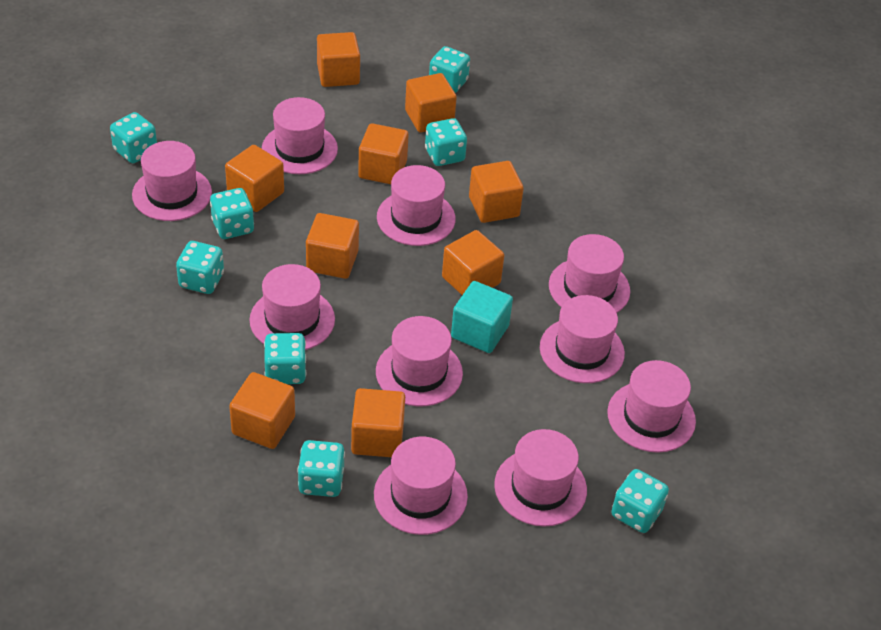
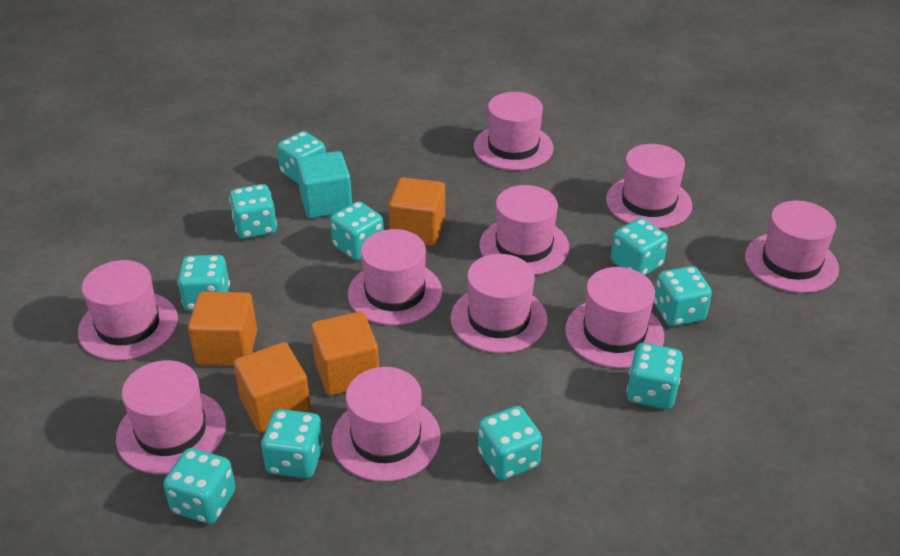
orange cube: 9 -> 4
turquoise dice: 8 -> 10

